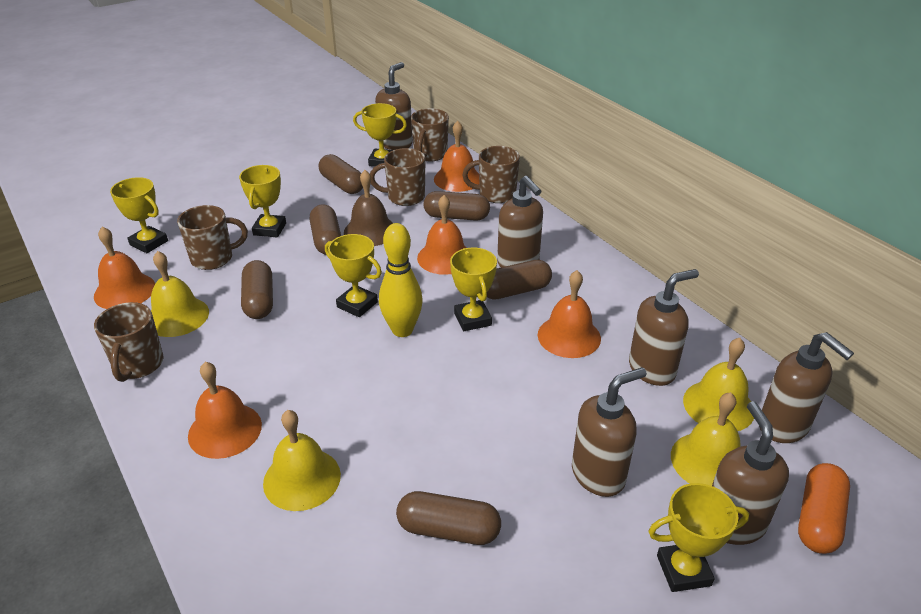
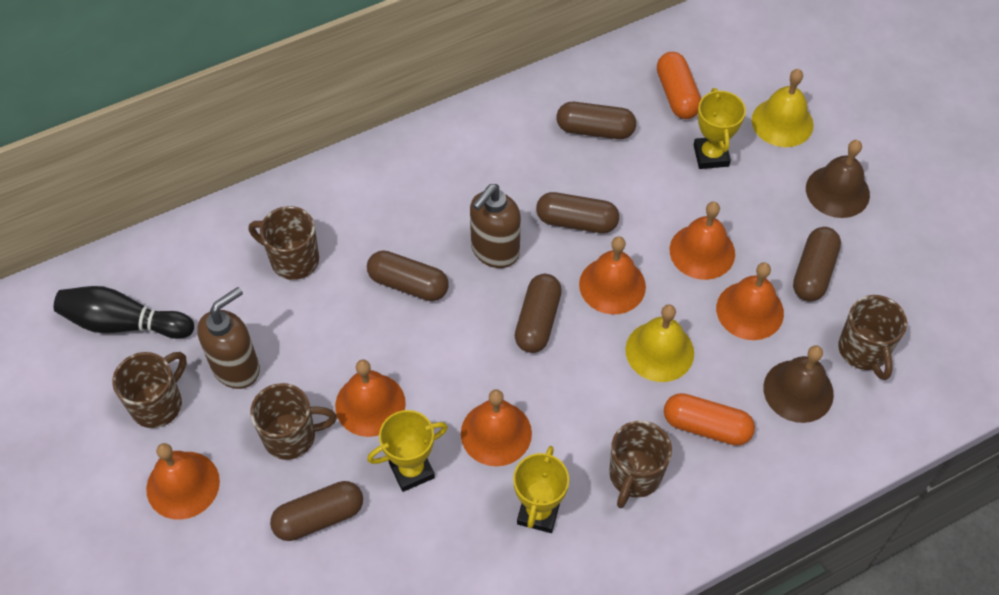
black bowling pin: 0 -> 1
brown bell: 1 -> 2
brown soap dispenser: 6 -> 2
orange bell: 5 -> 6
orange capsule: 1 -> 2
yellow bell: 4 -> 2
yellow bowling pin: 1 -> 0
yellow trophy: 6 -> 3

